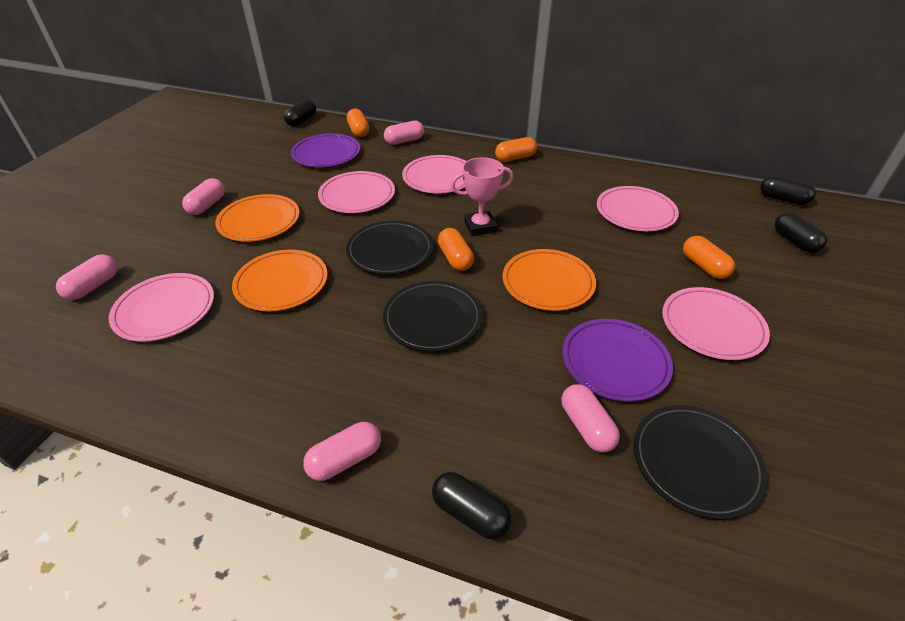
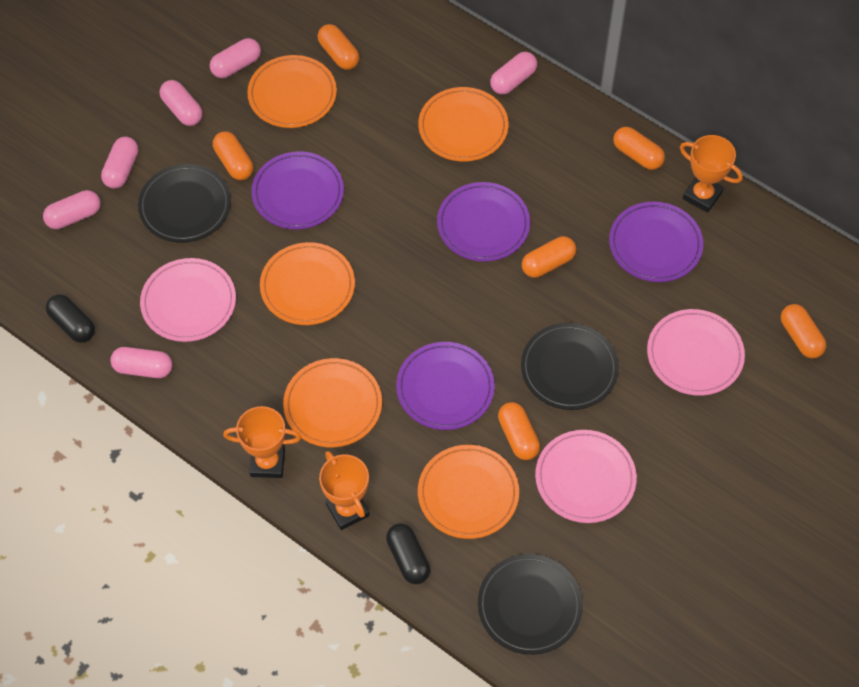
black capsule: 4 -> 2
orange capsule: 4 -> 6
orange plate: 3 -> 5
orange trophy: 0 -> 3
pink capsule: 5 -> 6
pink plate: 5 -> 3
pink trophy: 1 -> 0
purple plate: 2 -> 4

